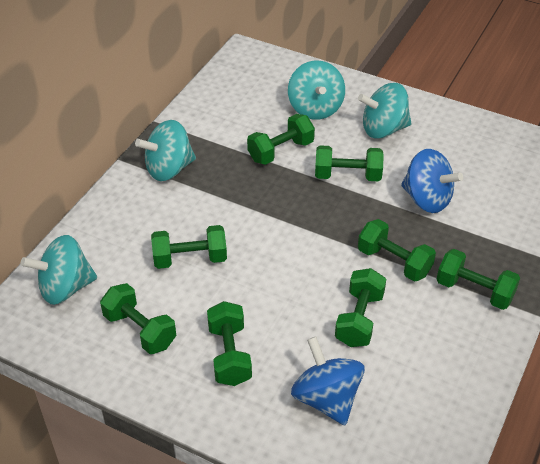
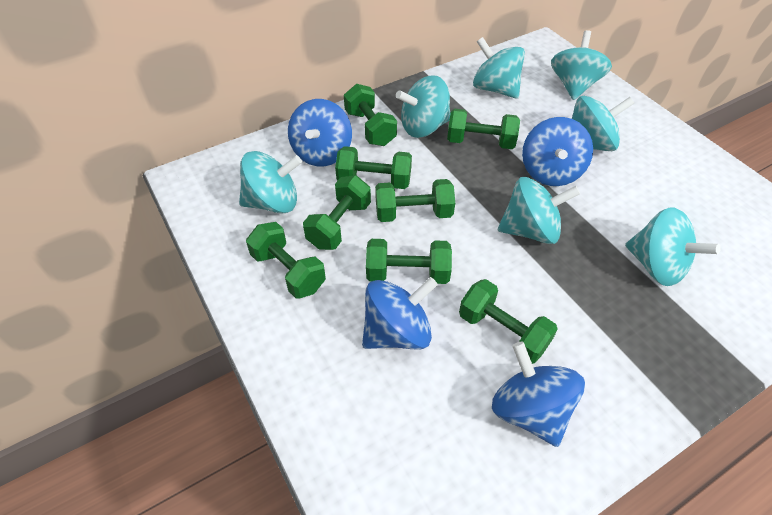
blue spinning top: 2 -> 4
turquoise spinning top: 4 -> 7

